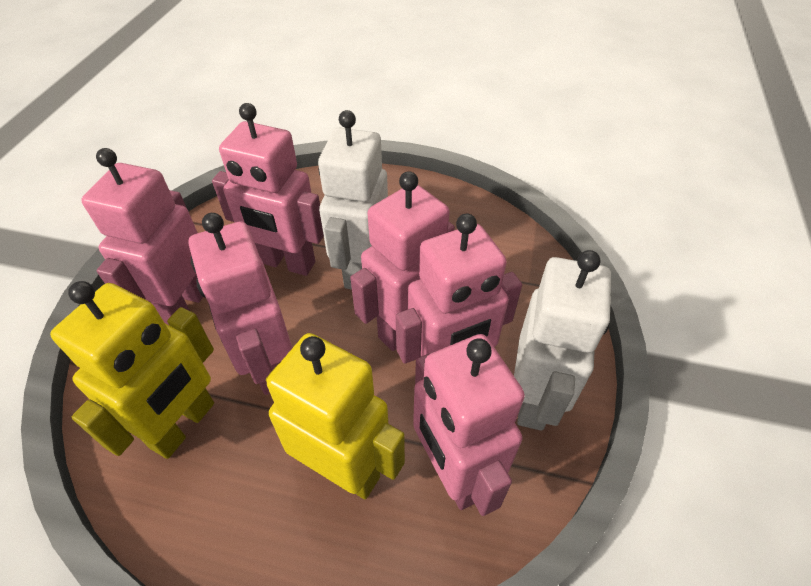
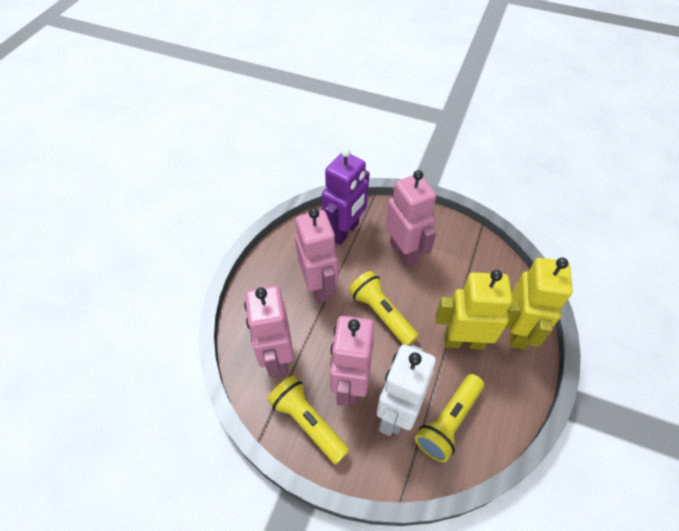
pink robot: 6 -> 4
purple robot: 0 -> 1
white robot: 2 -> 1
yellow flashlight: 0 -> 3

